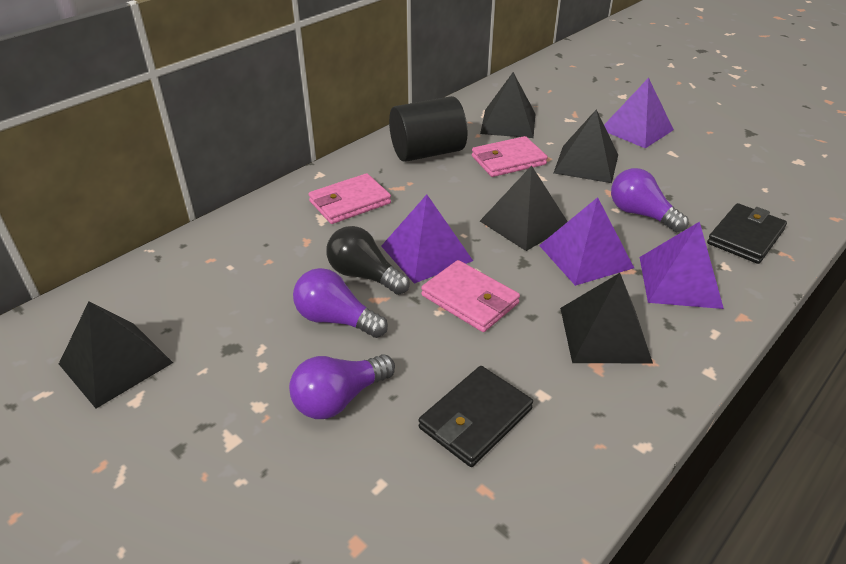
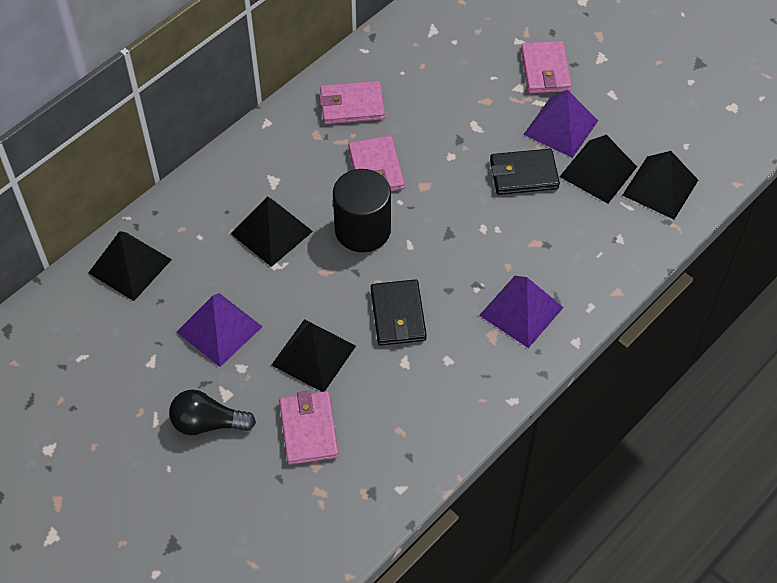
pink wallet: 3 -> 4
purple light bulb: 3 -> 0
purple pyramid: 4 -> 3

